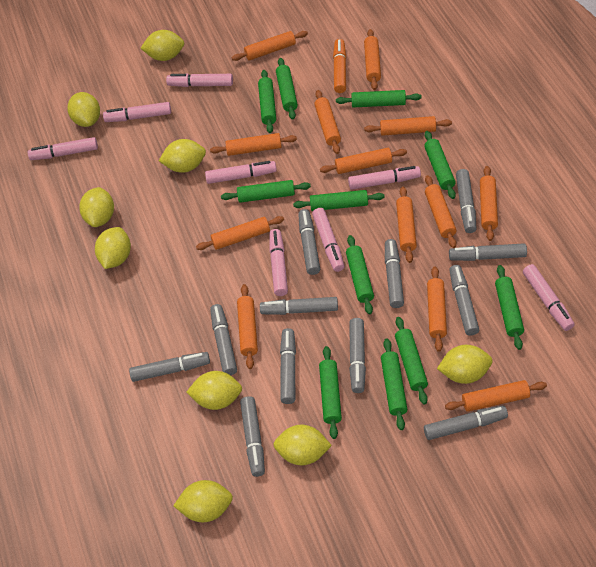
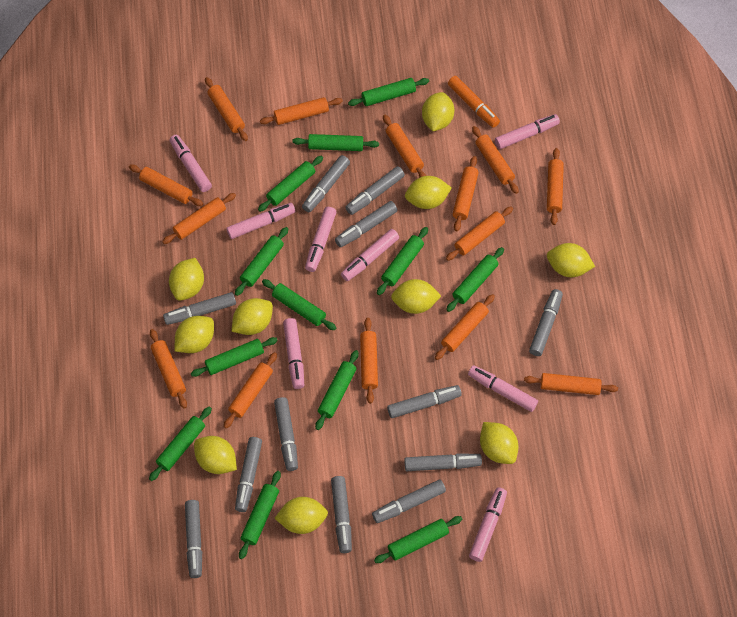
green rolling pin: 11 -> 12
orange rolling pin: 13 -> 14
yellow lemon: 9 -> 10

